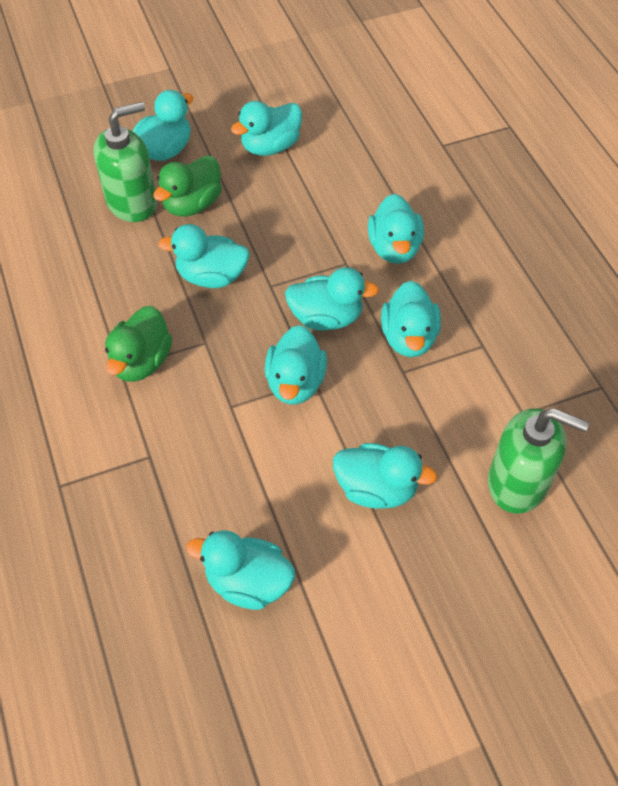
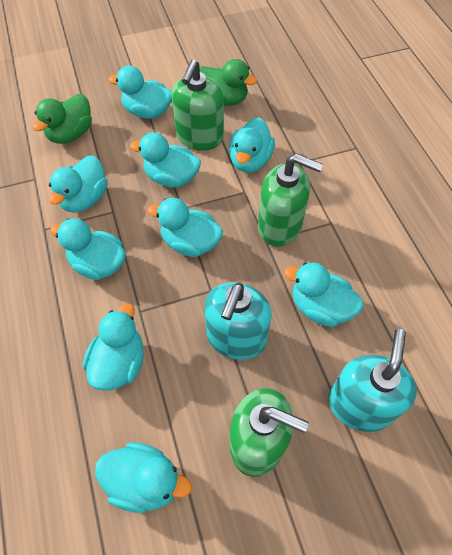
green soap dispenser: 2 -> 3
turquoise soap dispenser: 0 -> 2

